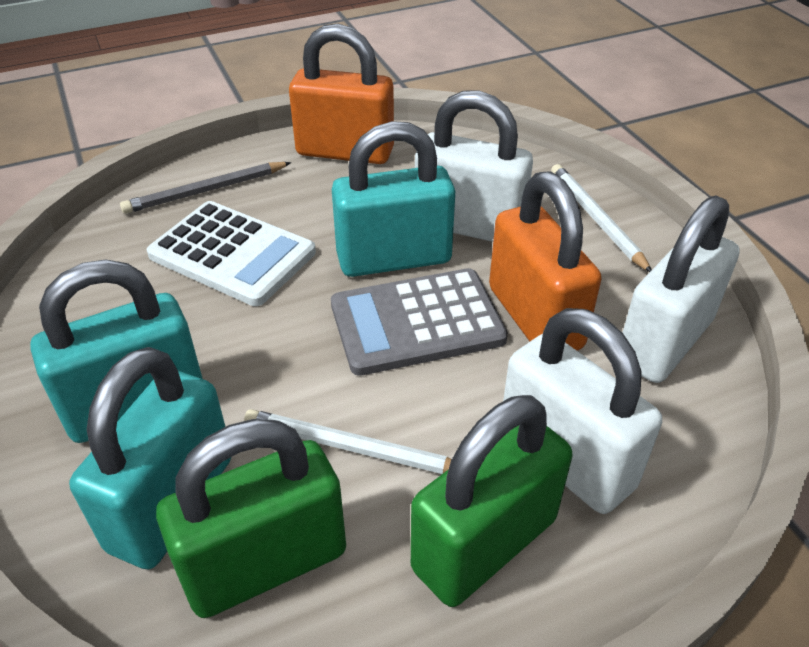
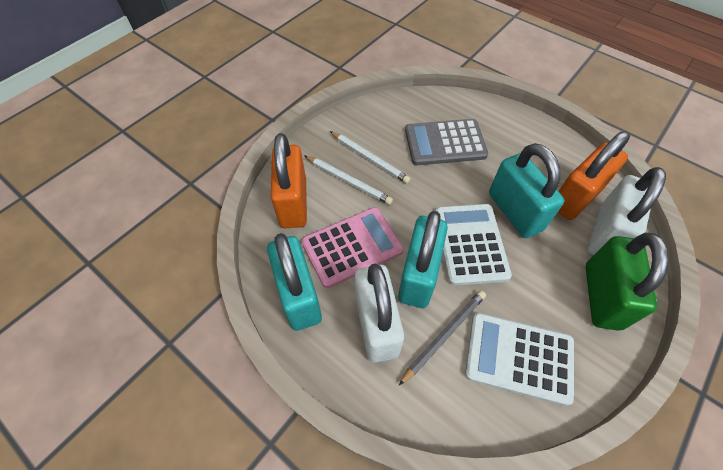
green padlock: 2 -> 1
pink calculator: 0 -> 1
white calculator: 1 -> 2
white padlock: 3 -> 2

